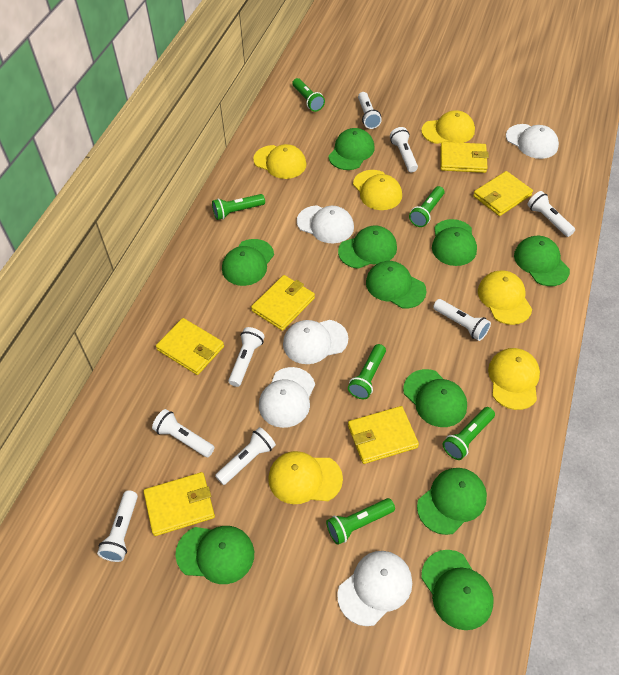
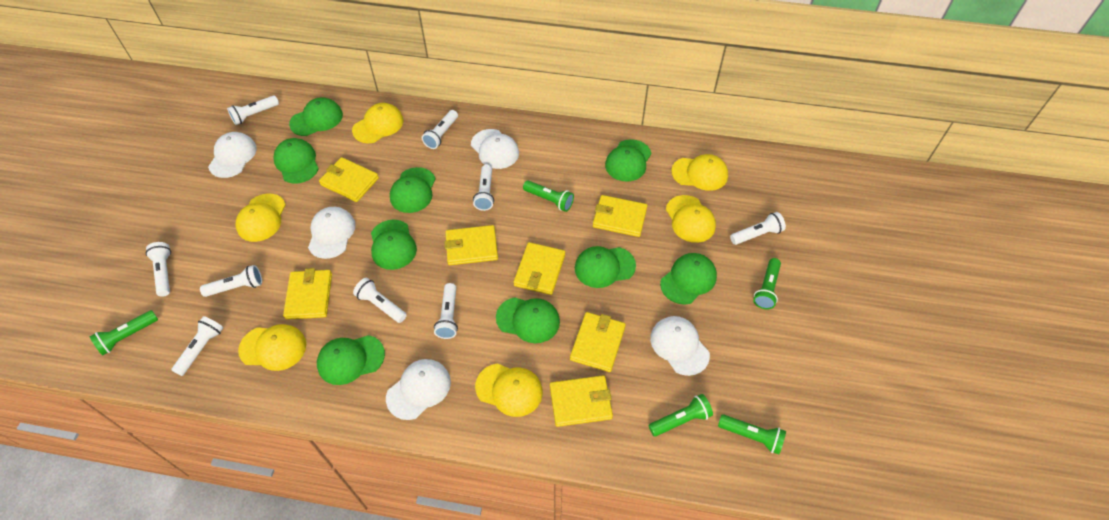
green cap: 10 -> 9
green flashlight: 6 -> 5
white flashlight: 8 -> 9
yellow wallet: 6 -> 7

